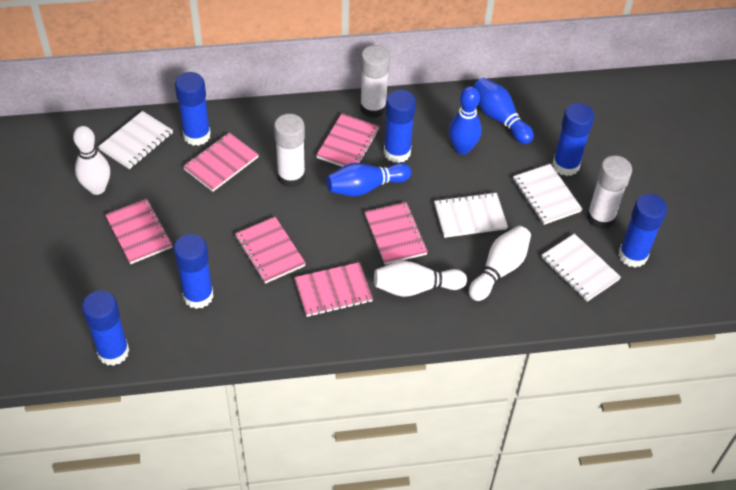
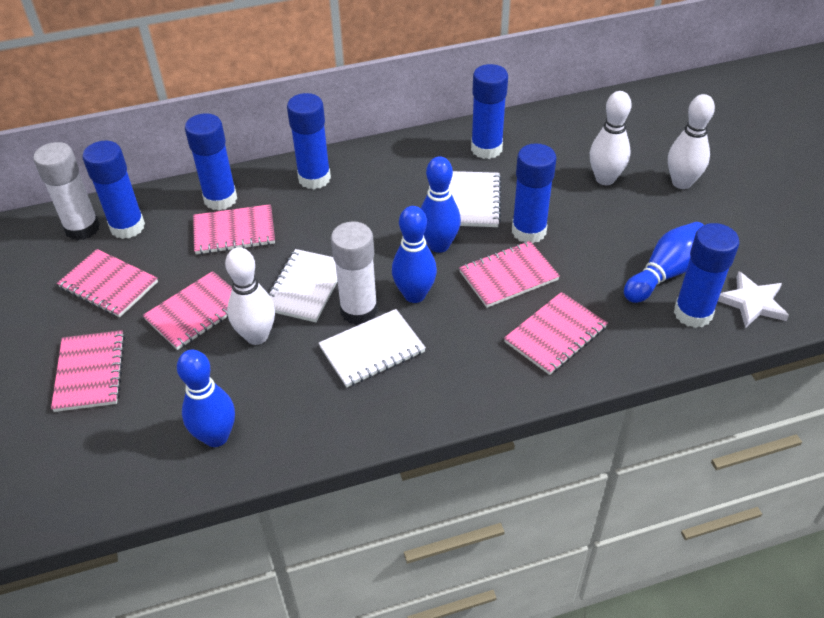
blue bowling pin: 3 -> 4
white glue stick: 3 -> 2
white notebook: 4 -> 3
white star: 0 -> 1

